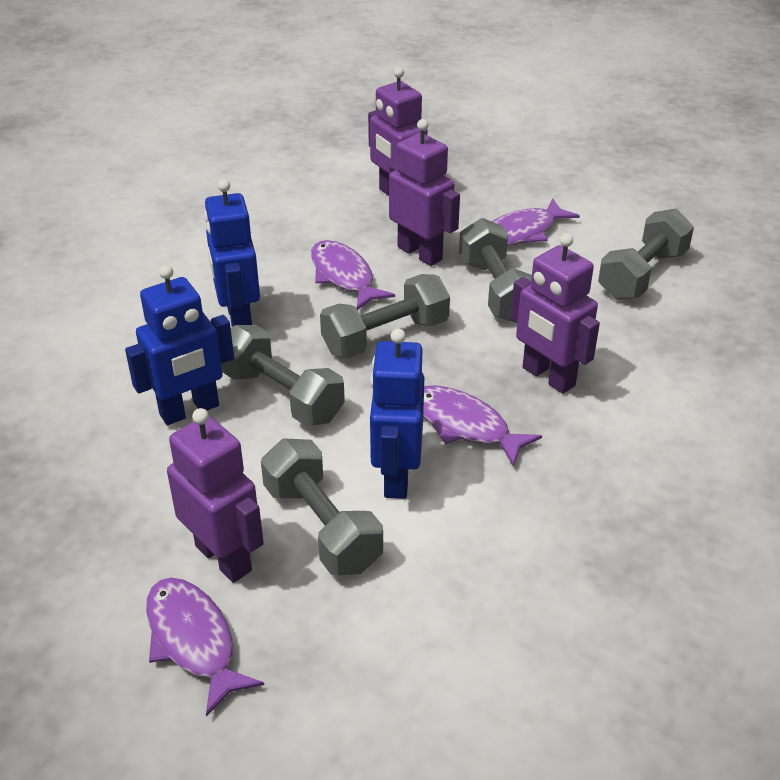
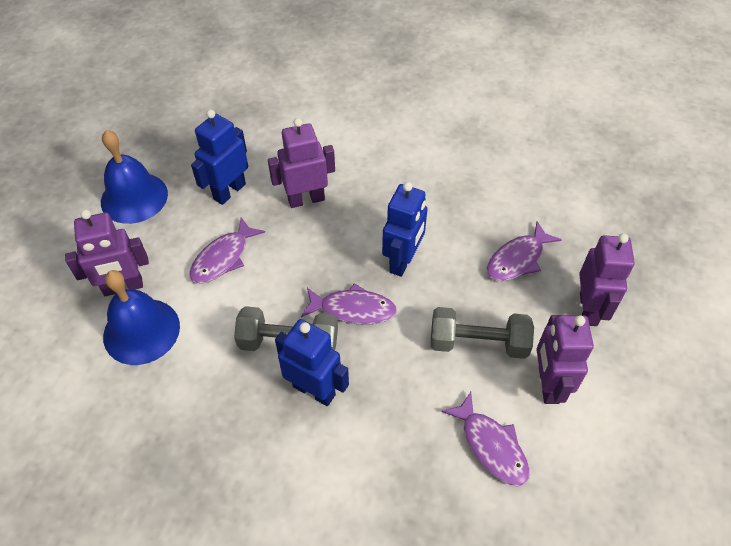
blue bell: 0 -> 2
grey dumbbell: 5 -> 2

